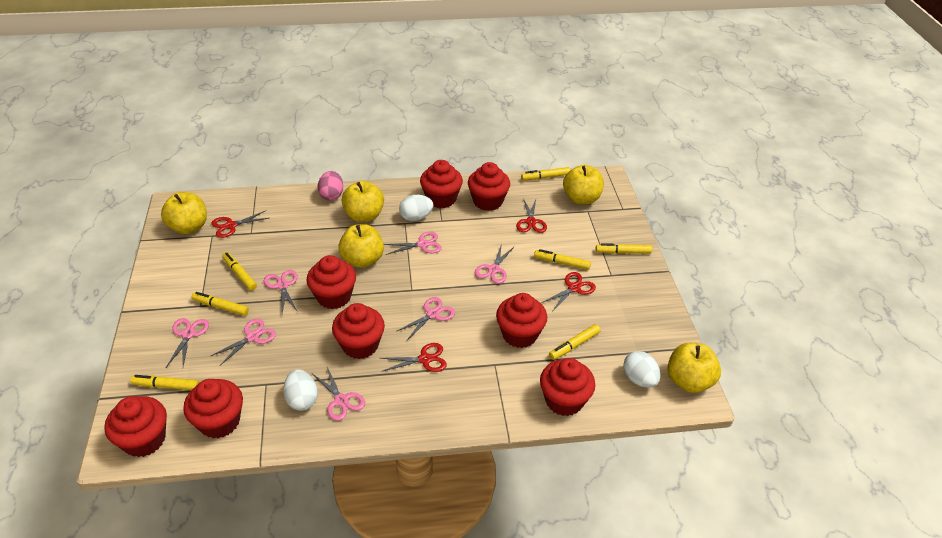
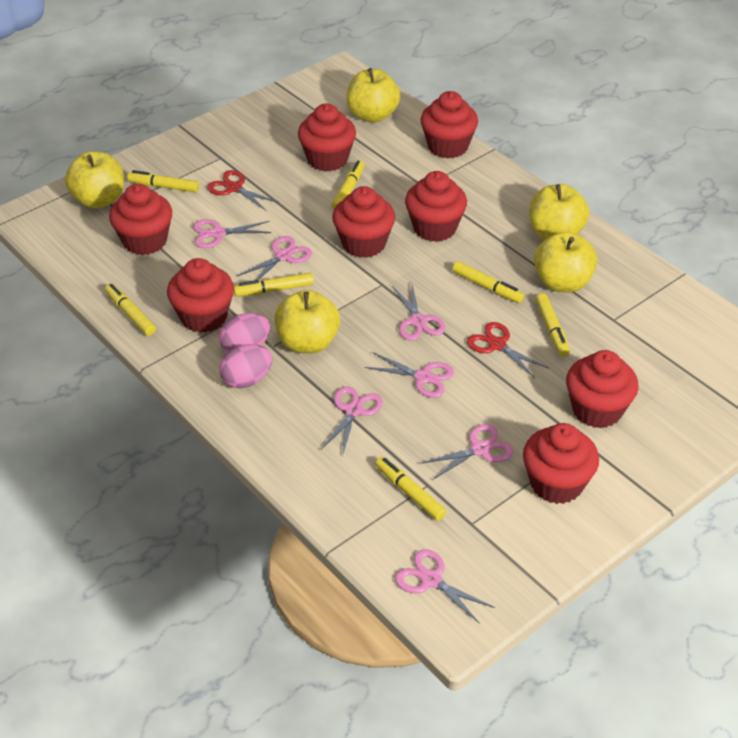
pink egg: 1 -> 2
red scissors: 4 -> 2
white egg: 3 -> 0

